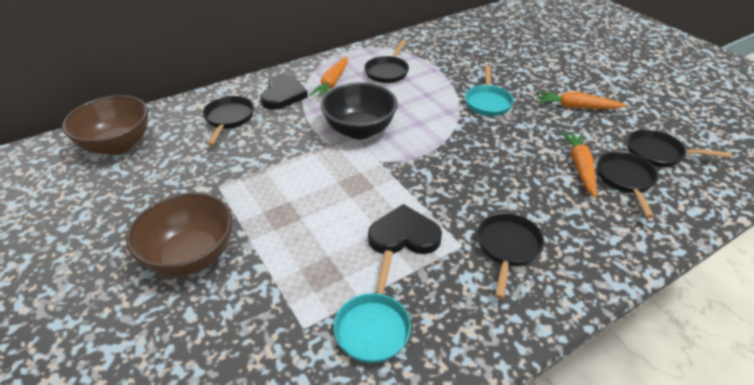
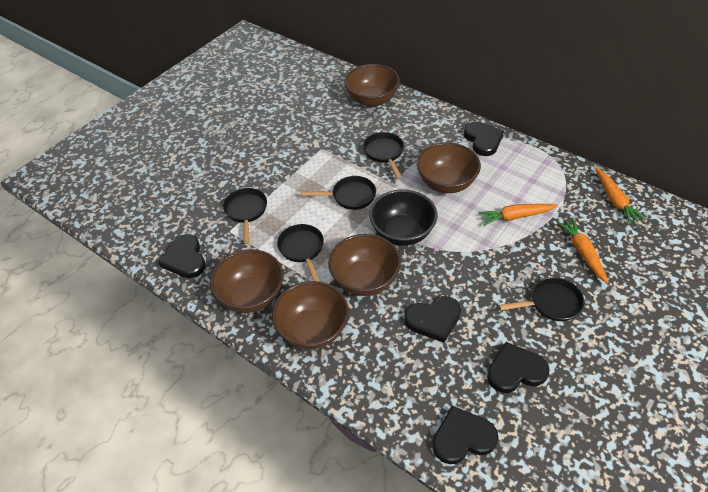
black heart: 2 -> 5
brown bowl: 2 -> 5
turquoise pan: 2 -> 0

